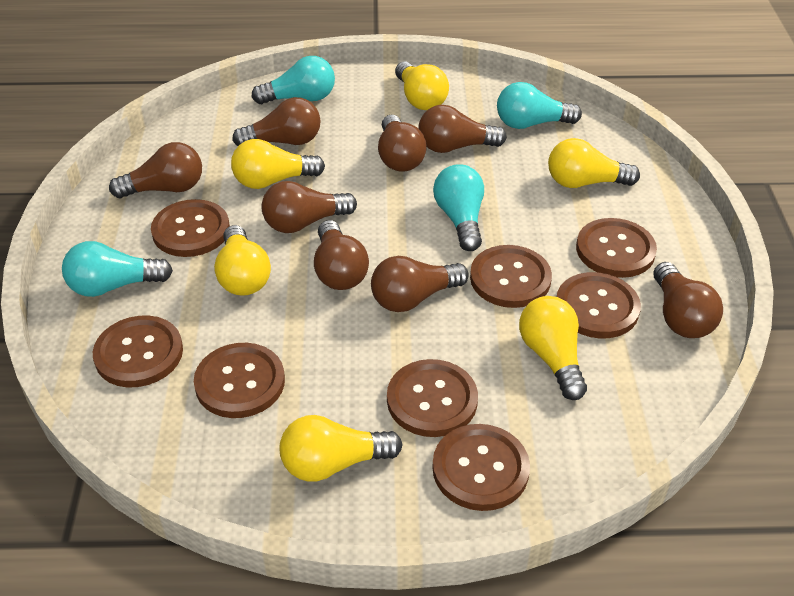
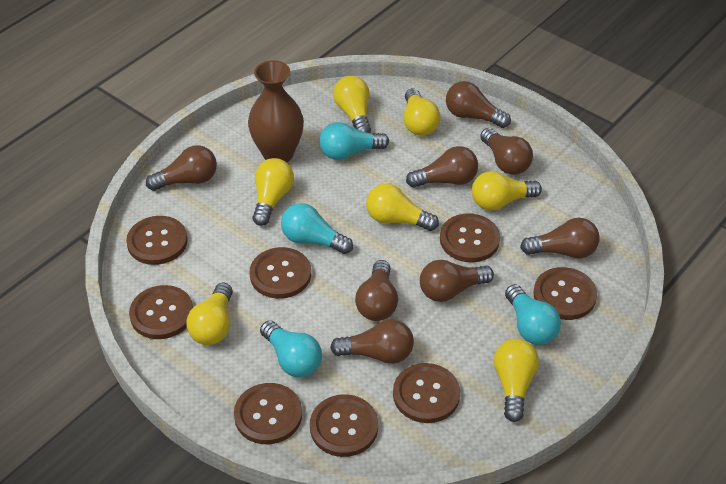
brown vase: 0 -> 1
yellow light bulb: 6 -> 7

